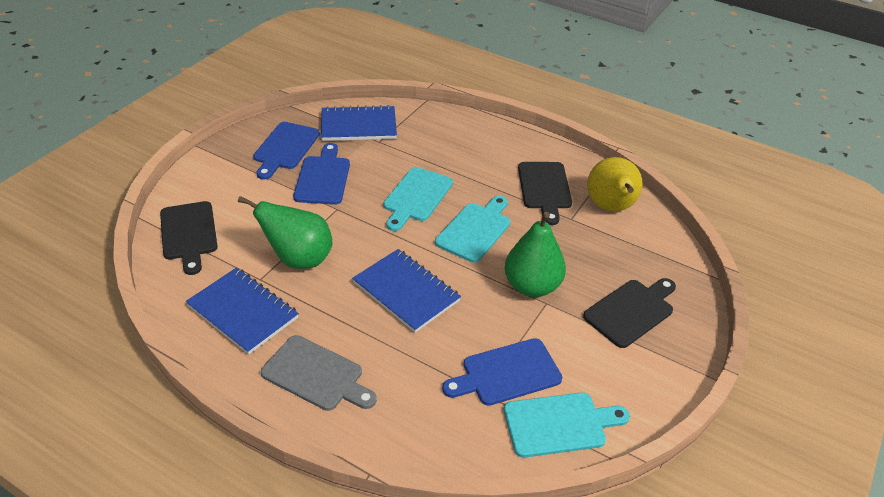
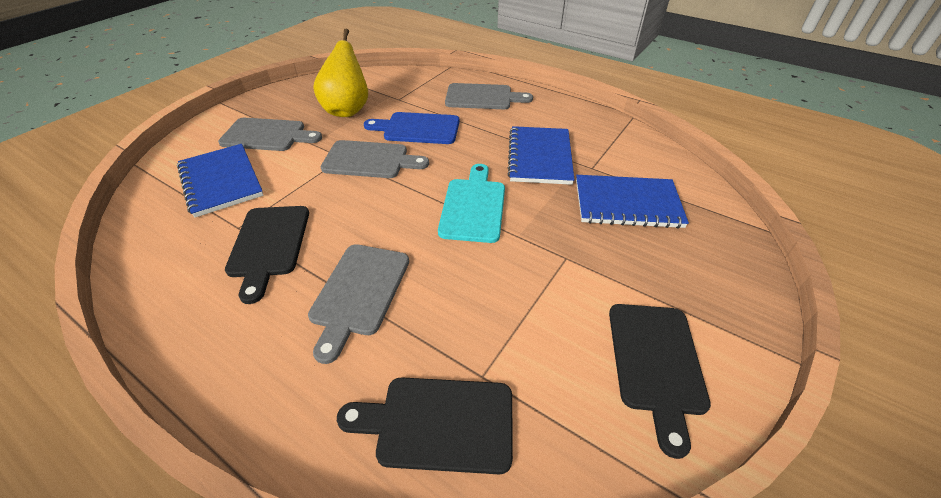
blue cutting board: 3 -> 1
green pear: 2 -> 0
grey cutting board: 1 -> 4
turquoise cutting board: 3 -> 1

